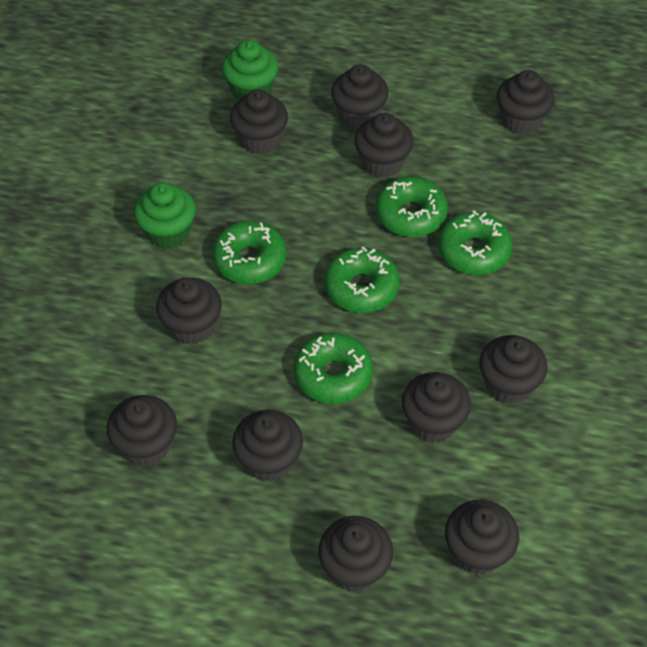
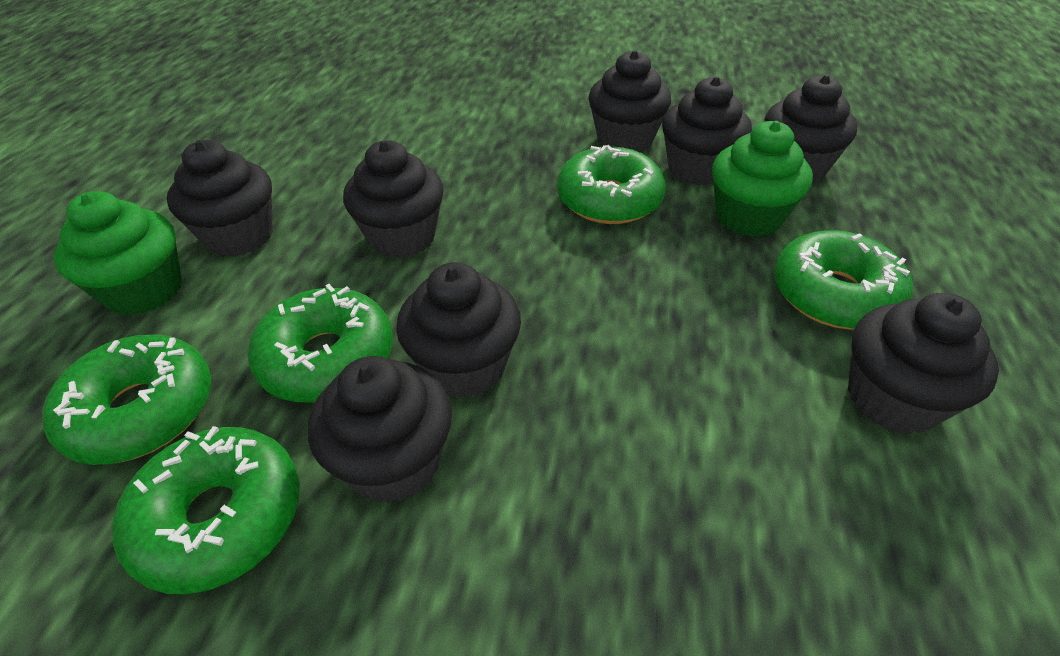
black cupcake: 11 -> 8

